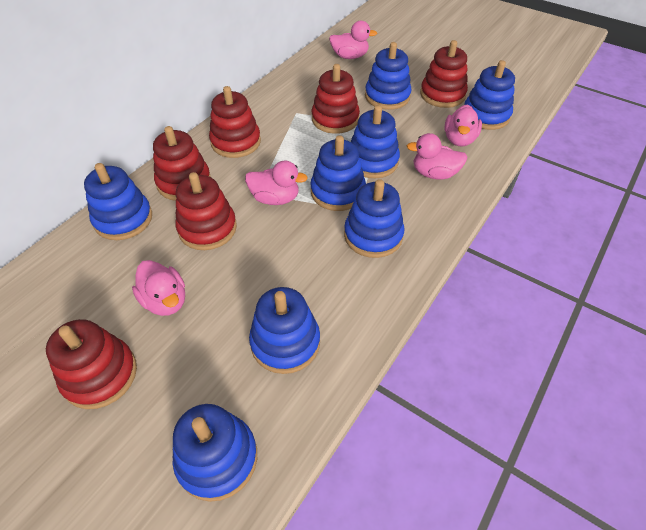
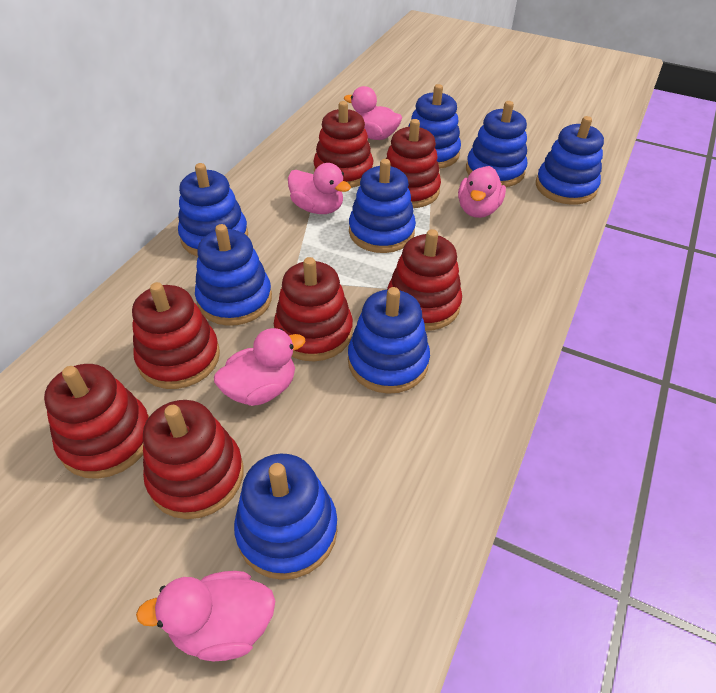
red stacking toy: 6 -> 7

